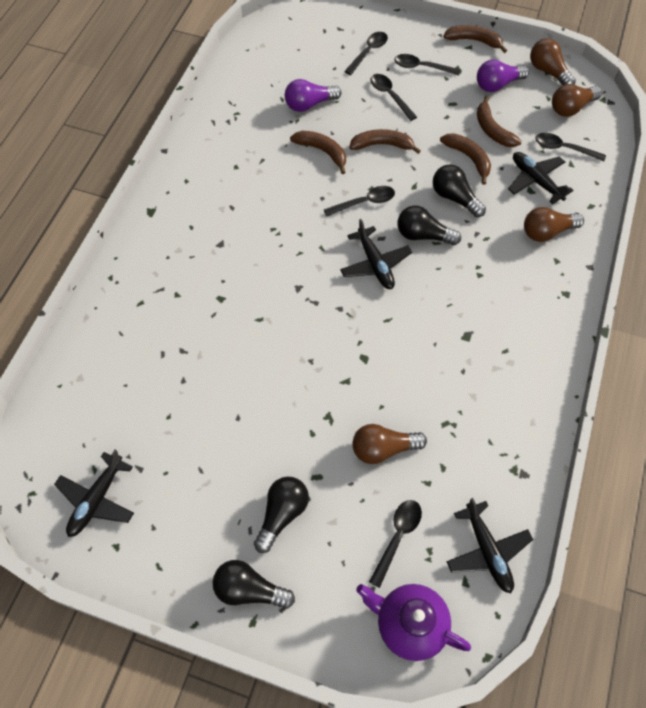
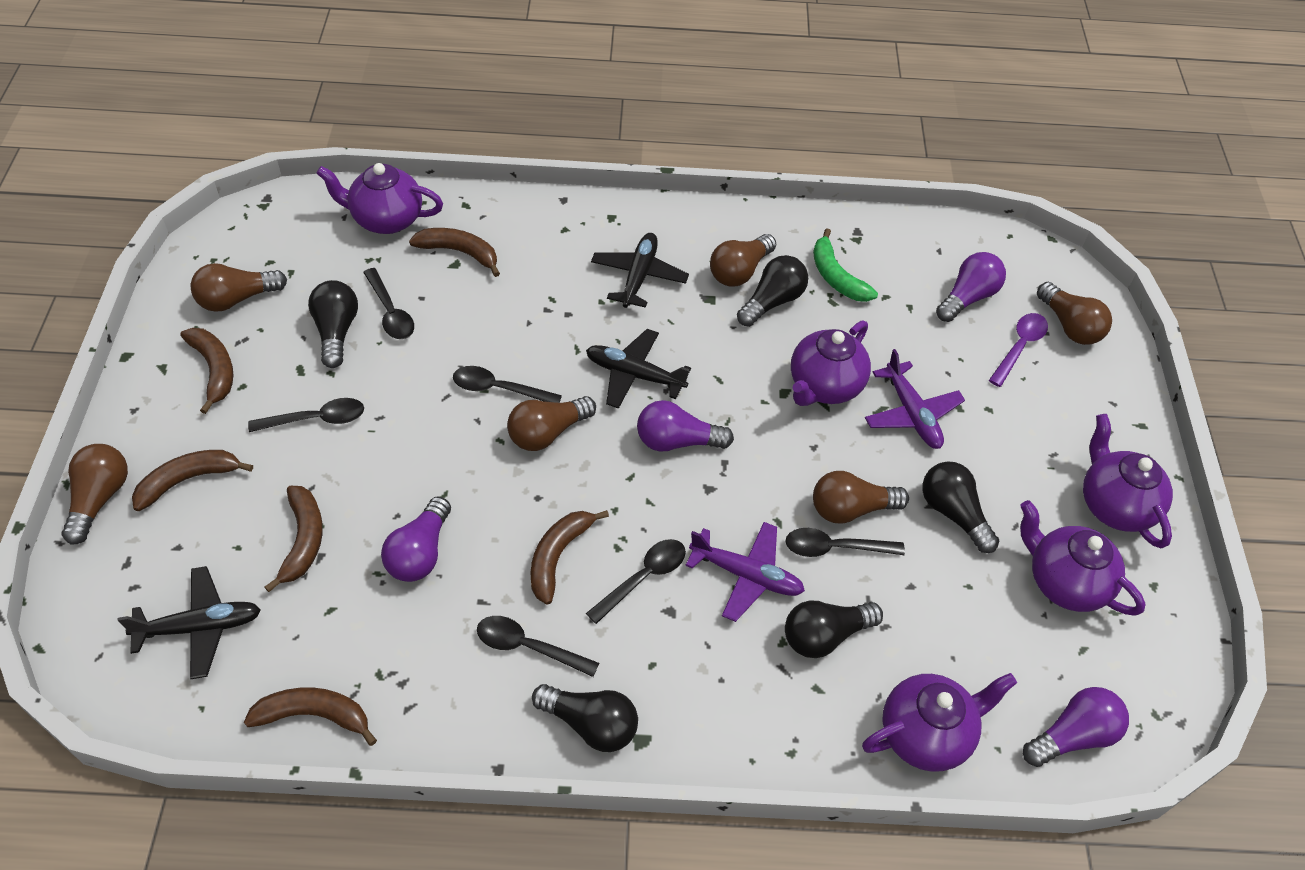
black light bulb: 4 -> 5
black plane: 4 -> 3
brown banana: 5 -> 6
brown light bulb: 4 -> 6
green banana: 0 -> 1
purple light bulb: 2 -> 4
purple plane: 0 -> 2
purple spoon: 0 -> 1
purple teapot: 1 -> 5

